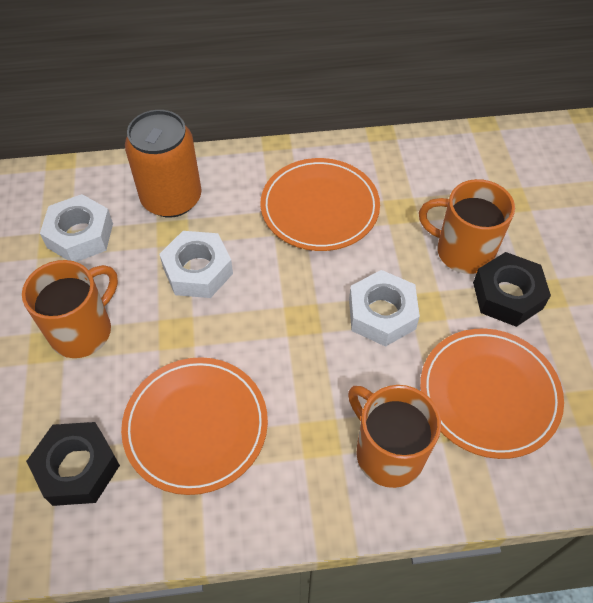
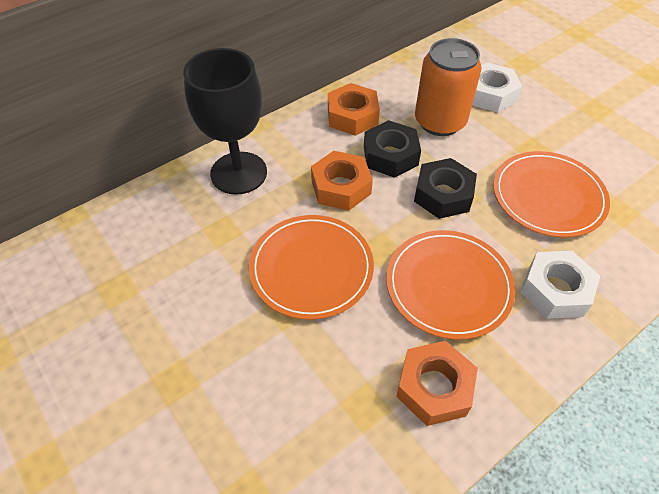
black goblet: 0 -> 1
orange mug: 3 -> 0
orange nut: 0 -> 3
white nut: 3 -> 2

